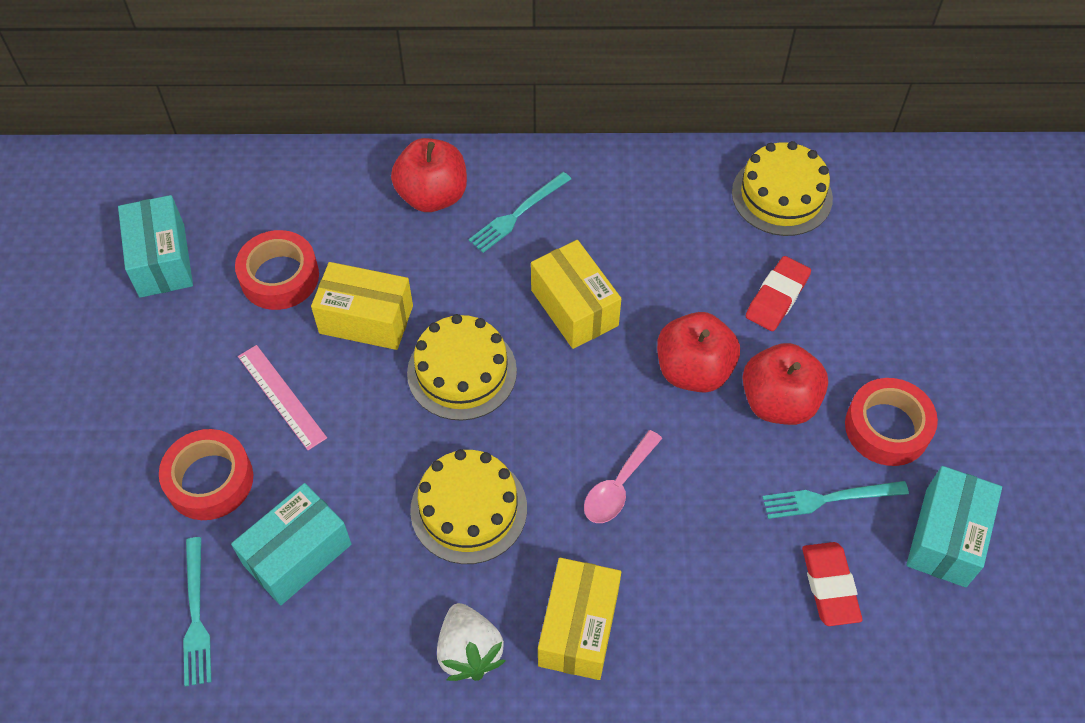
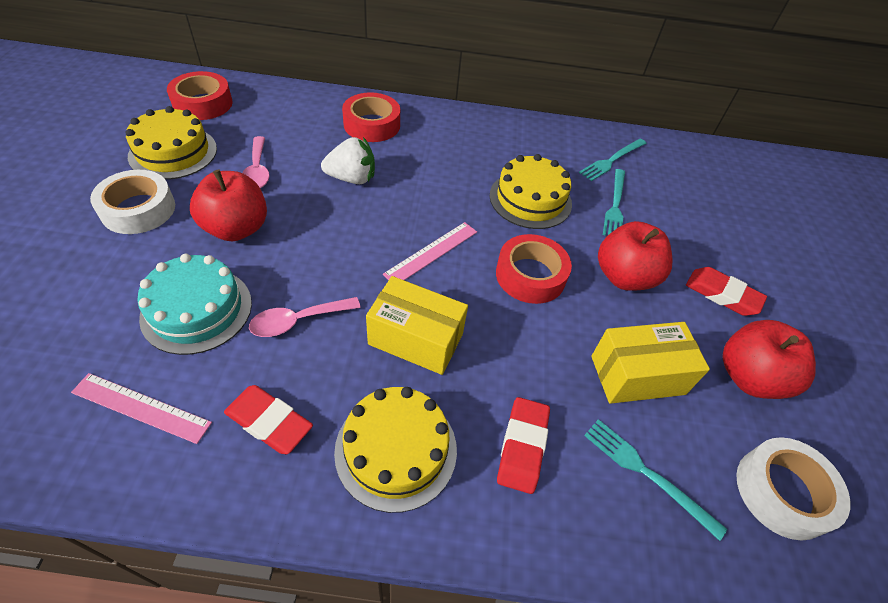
pink ruler: 1 -> 2
pink spoon: 1 -> 2
red eraser: 2 -> 3
turquoise box: 3 -> 0
turquoise cake: 0 -> 1
white tape: 0 -> 2
yellow box: 3 -> 2

